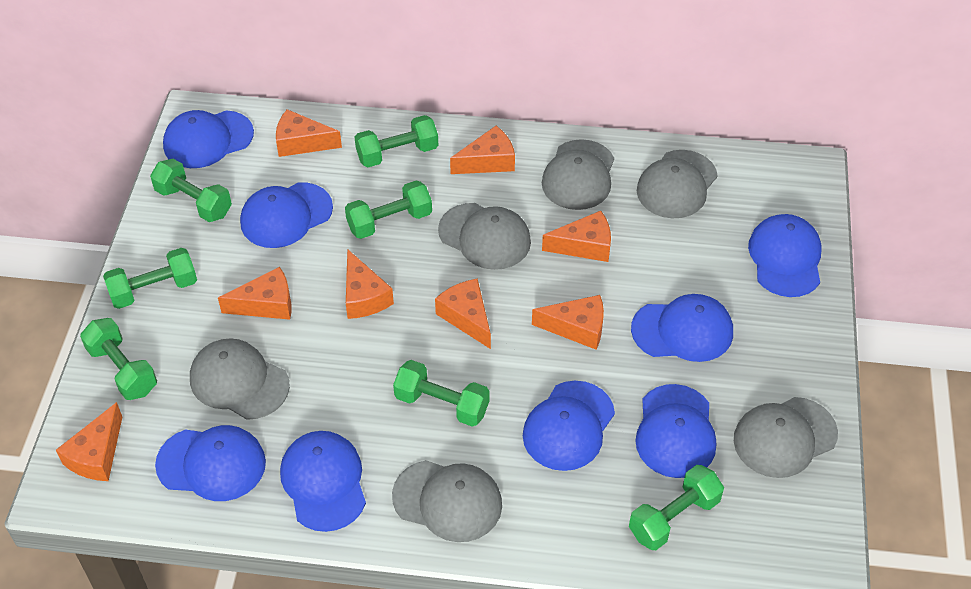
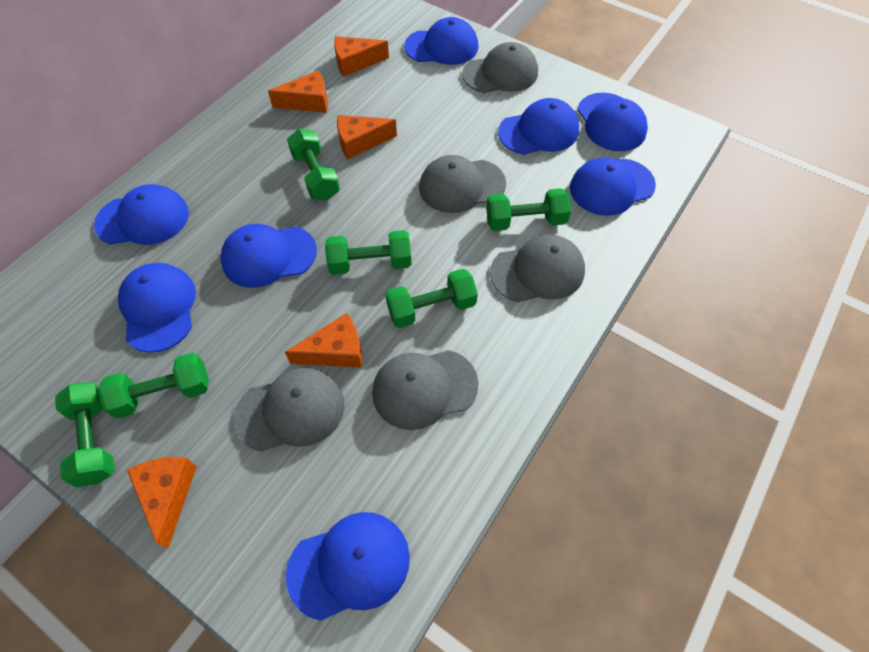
green dumbbell: 7 -> 6
grey cap: 6 -> 5
orange cheese: 8 -> 5

